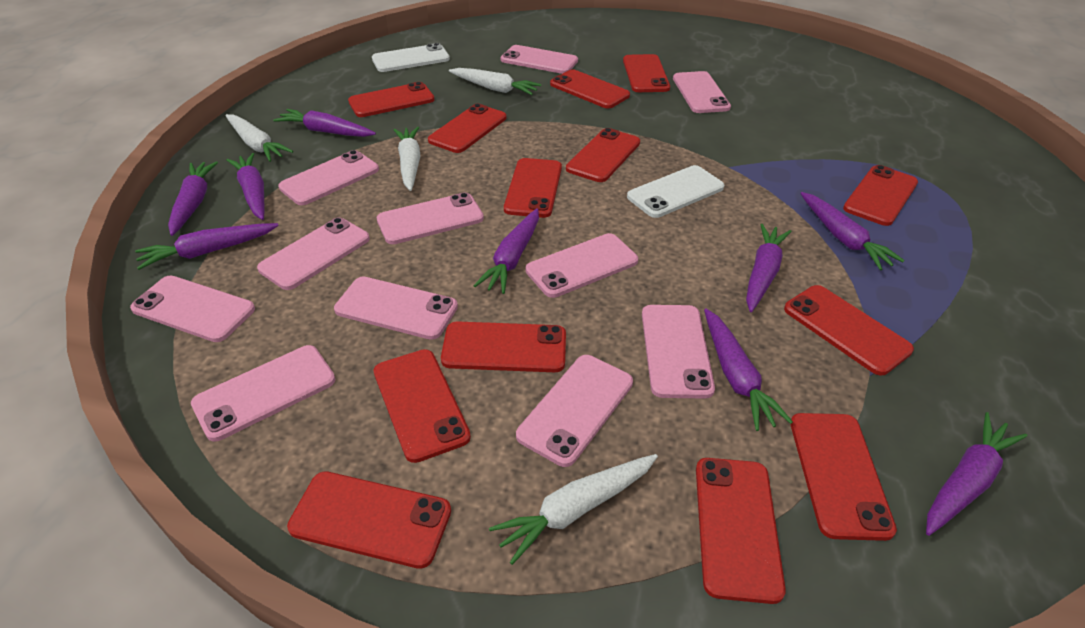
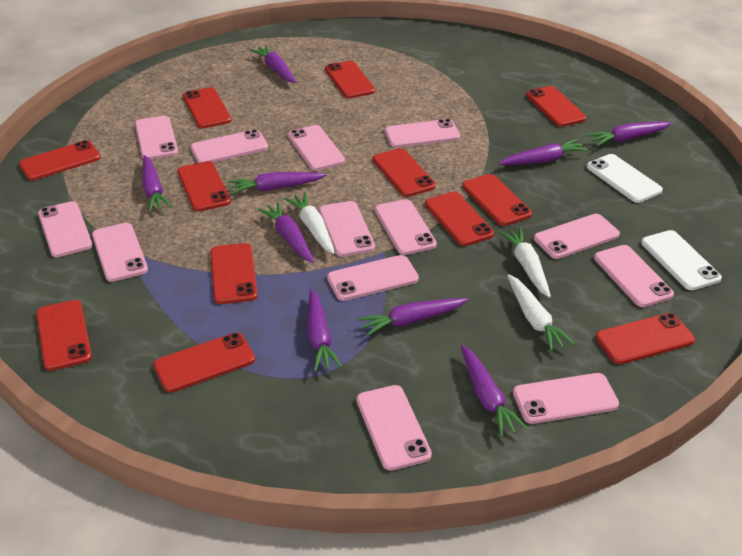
pink phone: 11 -> 13
red phone: 13 -> 12
white carrot: 4 -> 3

